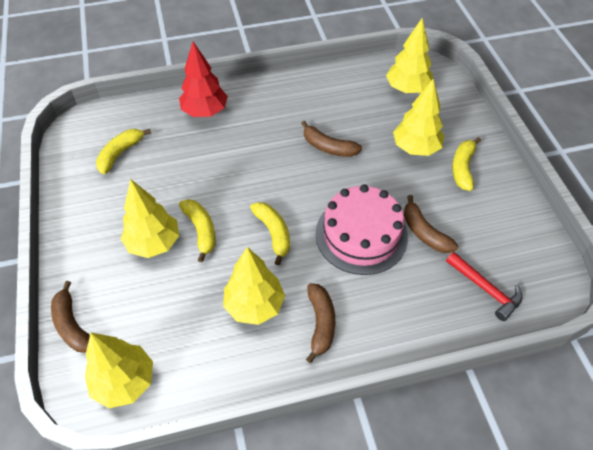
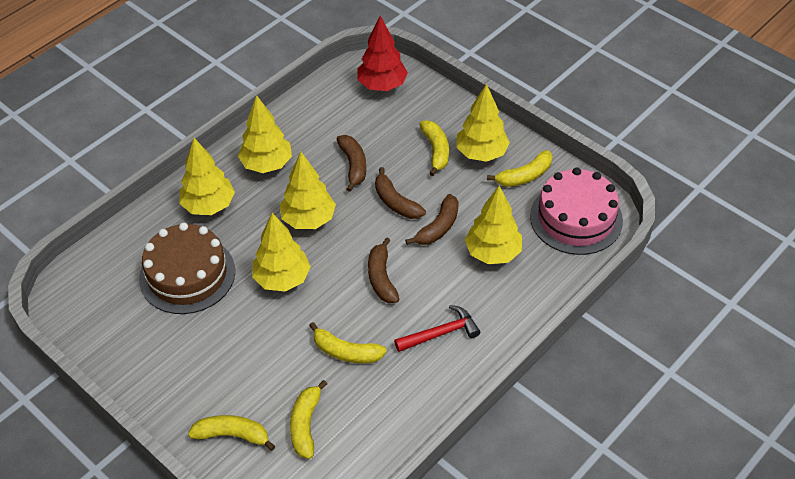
brown cake: 0 -> 1
yellow banana: 4 -> 5
yellow tree: 5 -> 6

